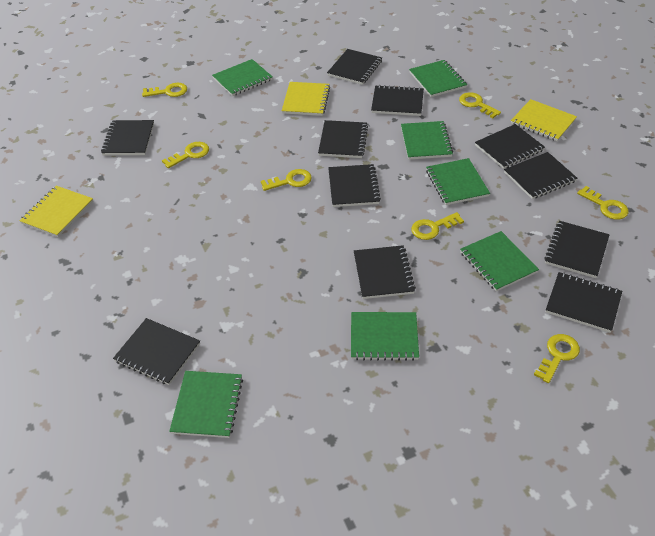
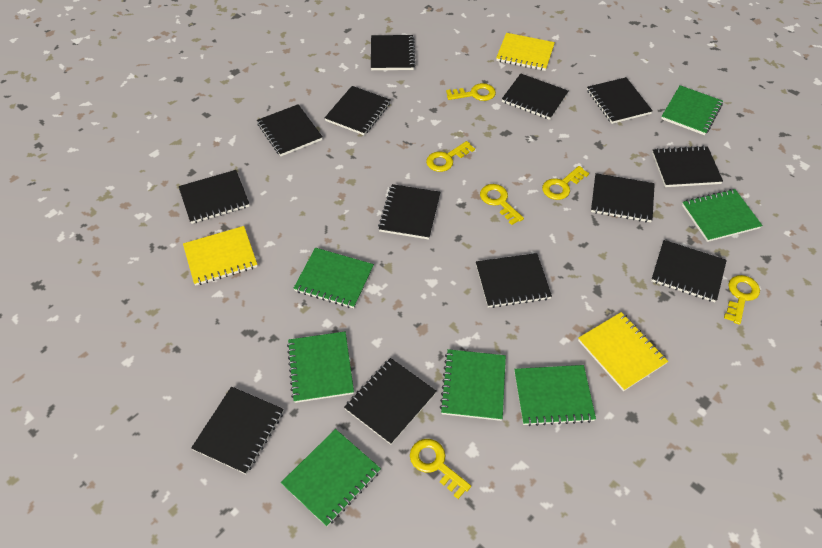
black notebook: 11 -> 13
yellow key: 7 -> 6

